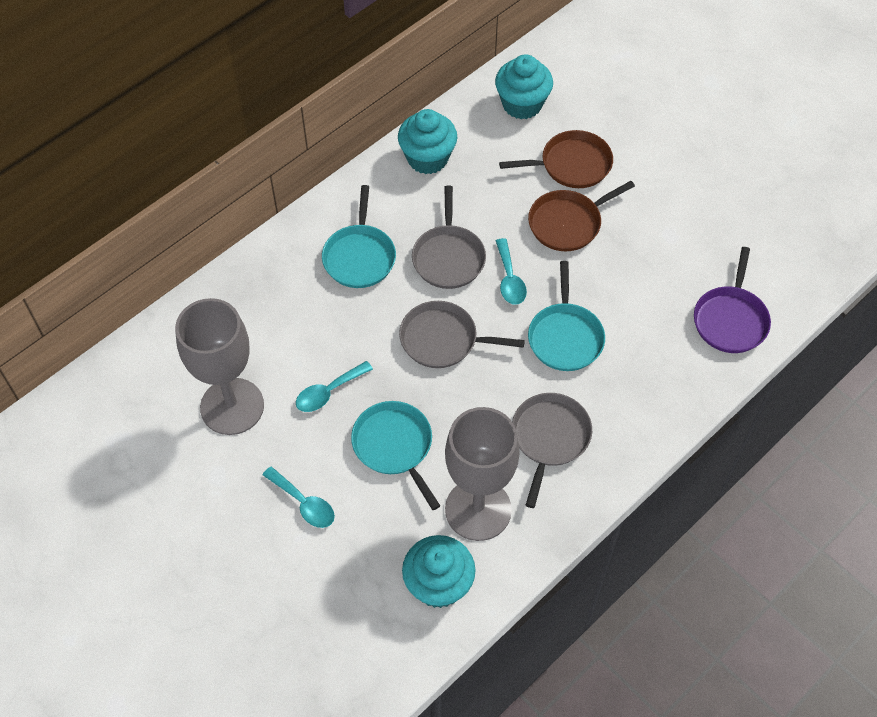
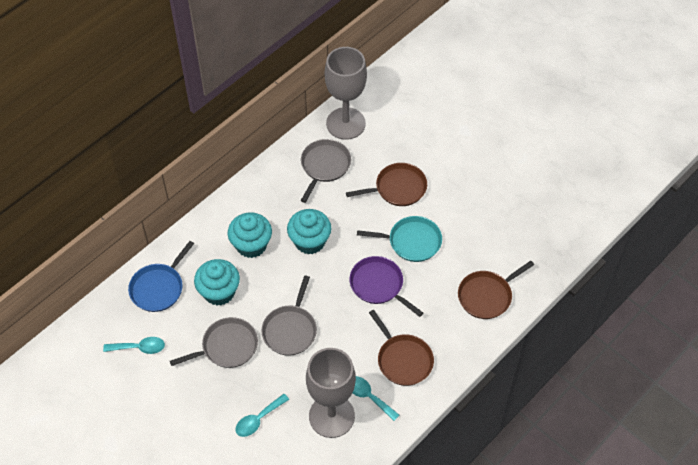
blue pan: 0 -> 1
brown pan: 2 -> 3
turquoise pan: 3 -> 1

